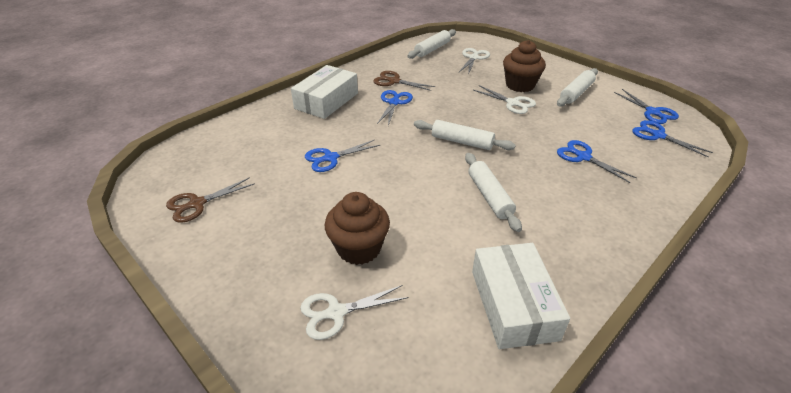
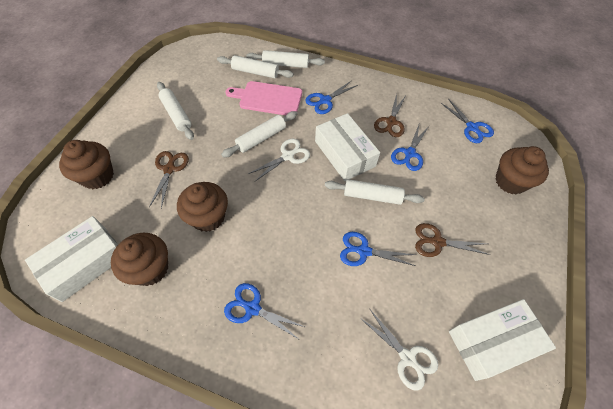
brown cupcake: 2 -> 4
brown scissors: 2 -> 3
pink cutting board: 0 -> 1
white box: 2 -> 3
white rolling pin: 4 -> 5
white scissors: 3 -> 2

